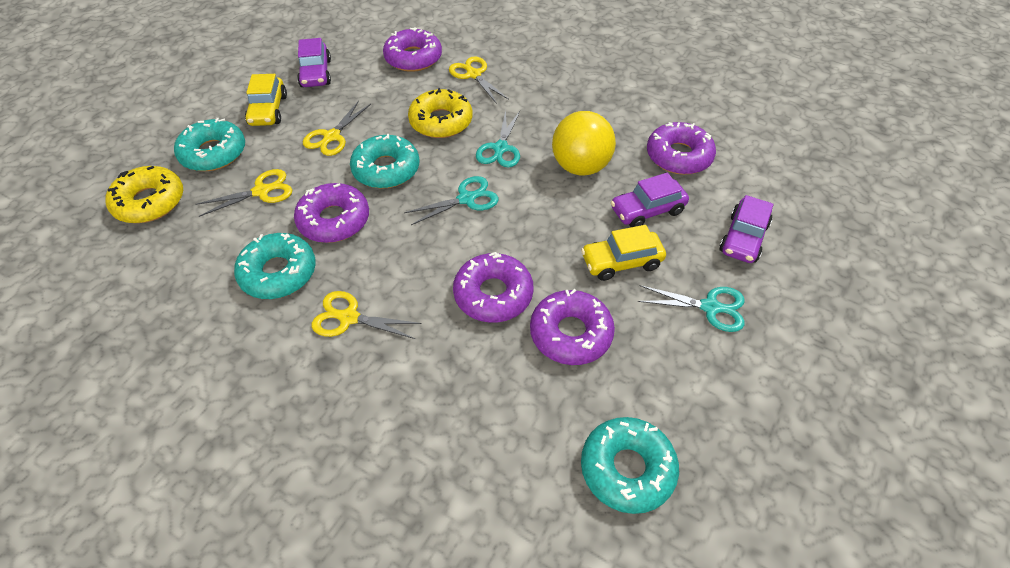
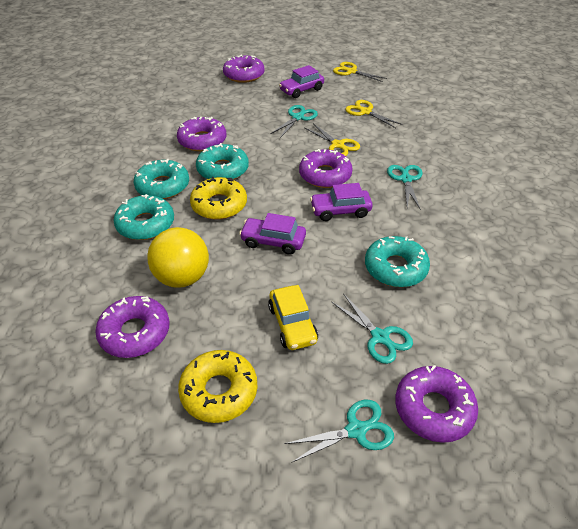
turquoise scissors: 3 -> 4
yellow car: 2 -> 1
yellow scissors: 4 -> 3

